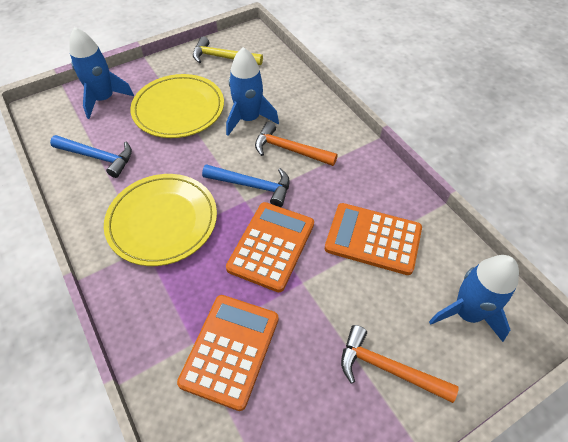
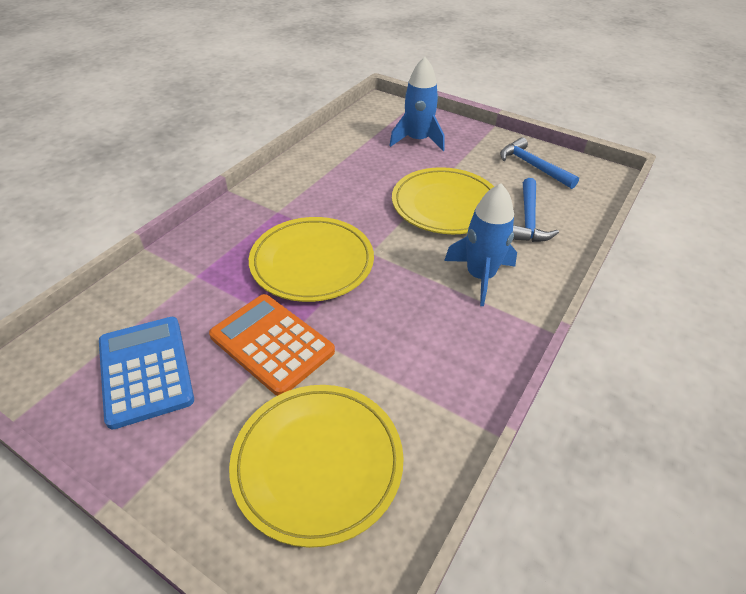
blue calculator: 0 -> 1
blue rocket: 3 -> 2
orange calculator: 3 -> 1
orange hammer: 2 -> 0
yellow hammer: 1 -> 0
yellow plate: 2 -> 3

